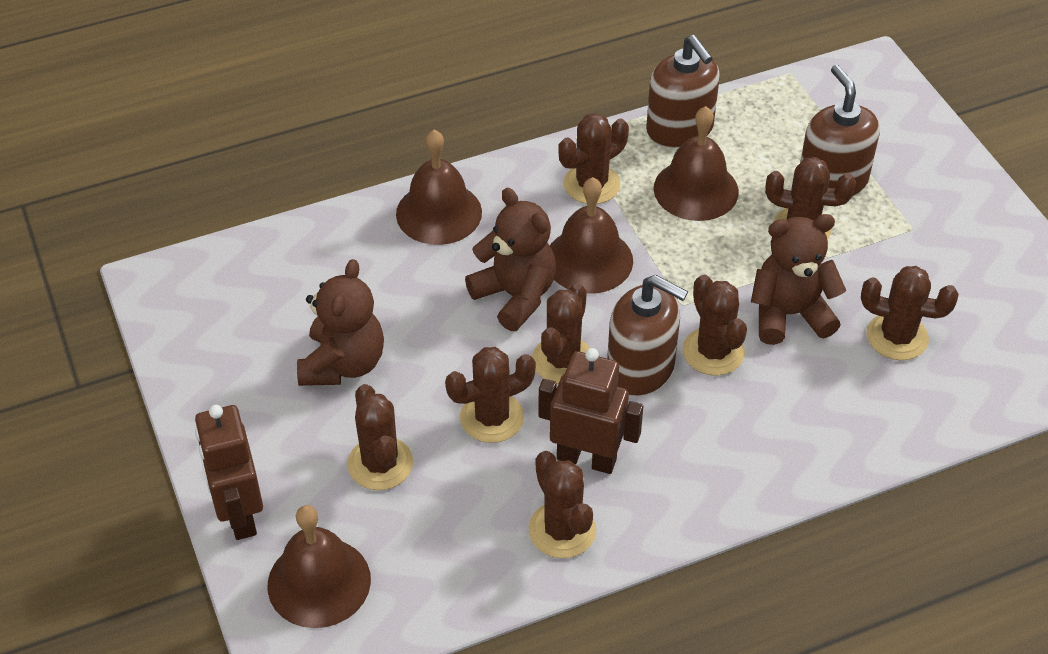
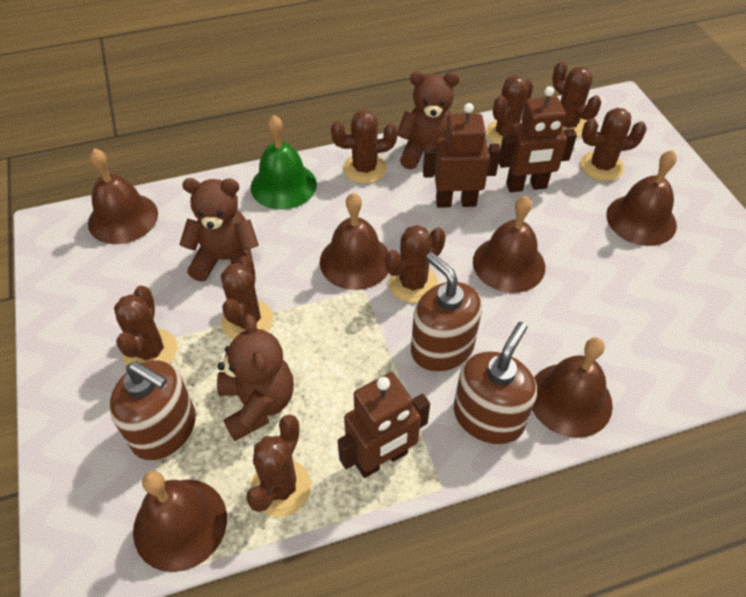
brown bell: 4 -> 6
brown robot: 2 -> 3
green bell: 0 -> 1

